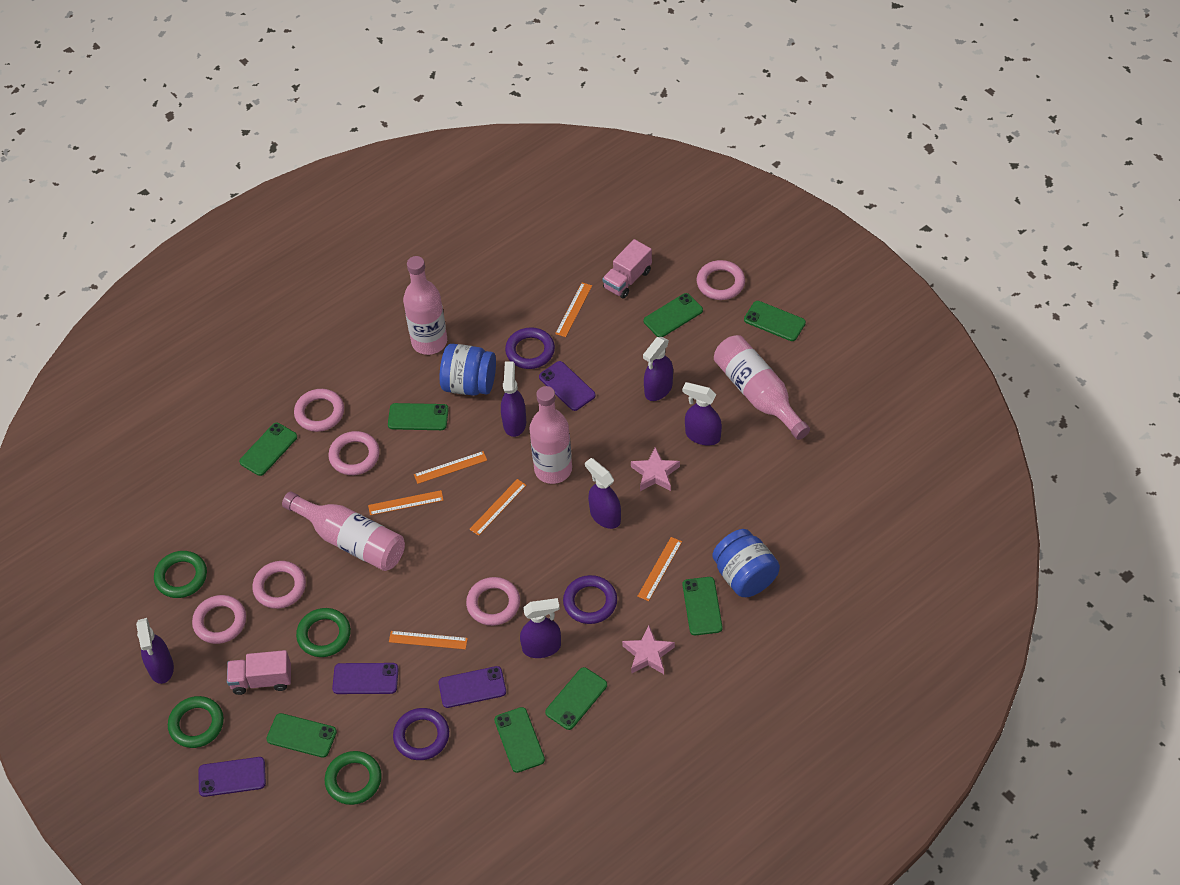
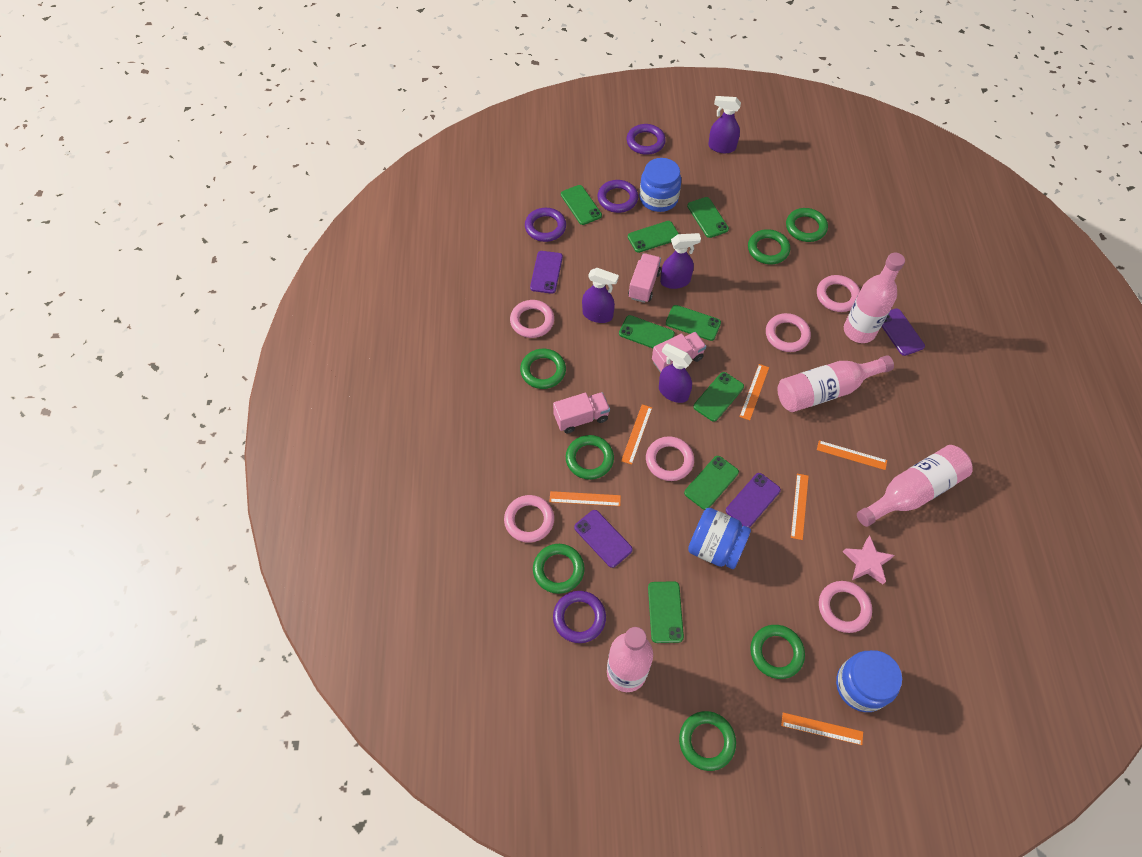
blue jar: 2 -> 3
green ring: 4 -> 7
pink star: 2 -> 1
pink truck: 2 -> 3
purple ring: 3 -> 4
purple spray bottle: 6 -> 4

